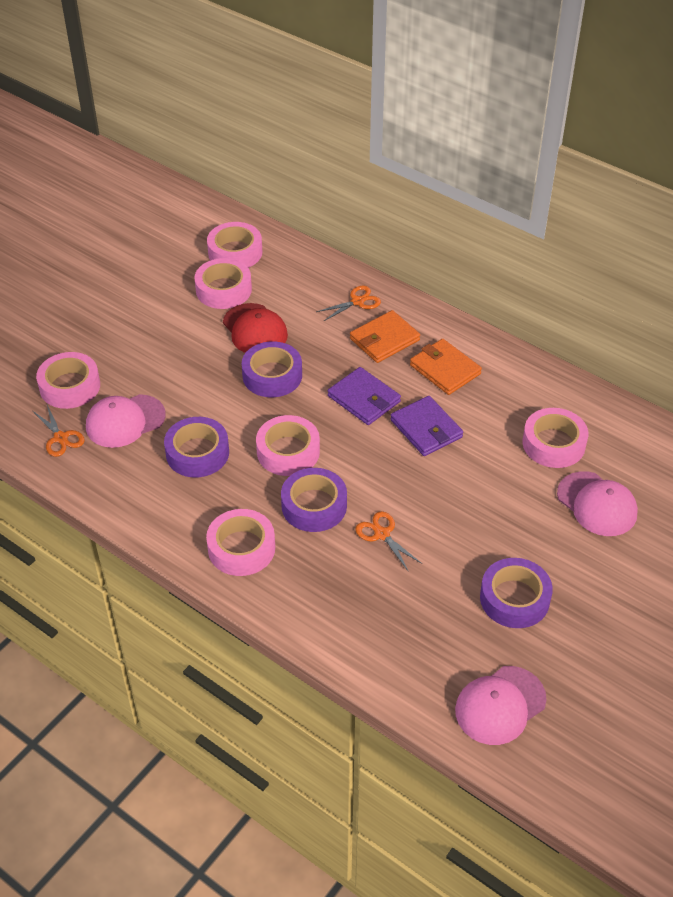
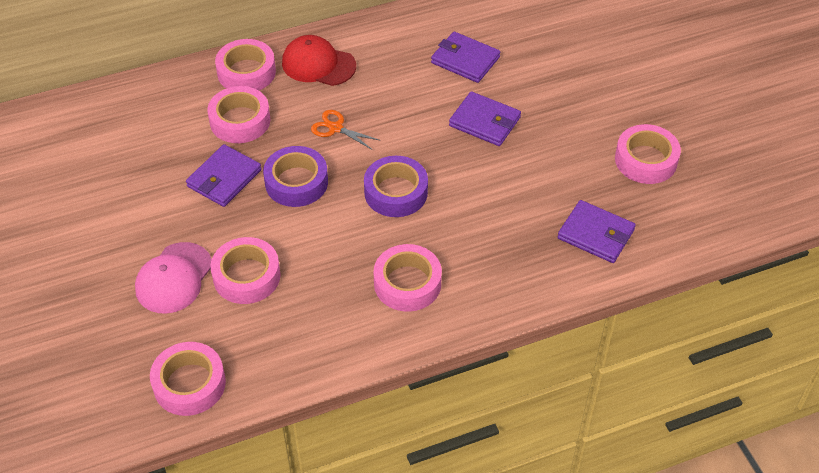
orange scissors: 3 -> 1
orange wallet: 2 -> 0
pink cap: 3 -> 1
purple tape: 4 -> 2
purple wallet: 2 -> 4

